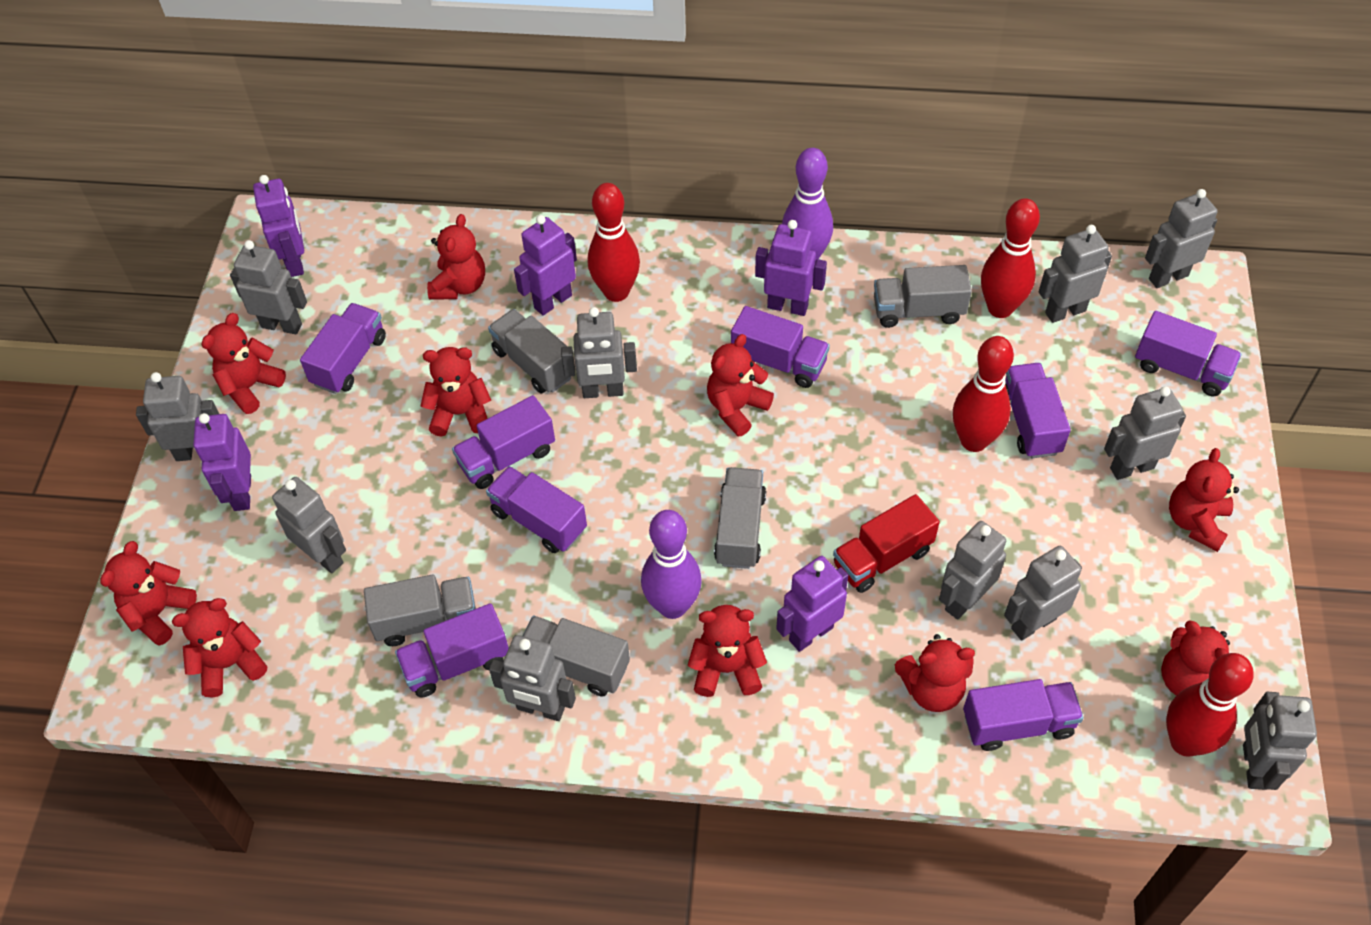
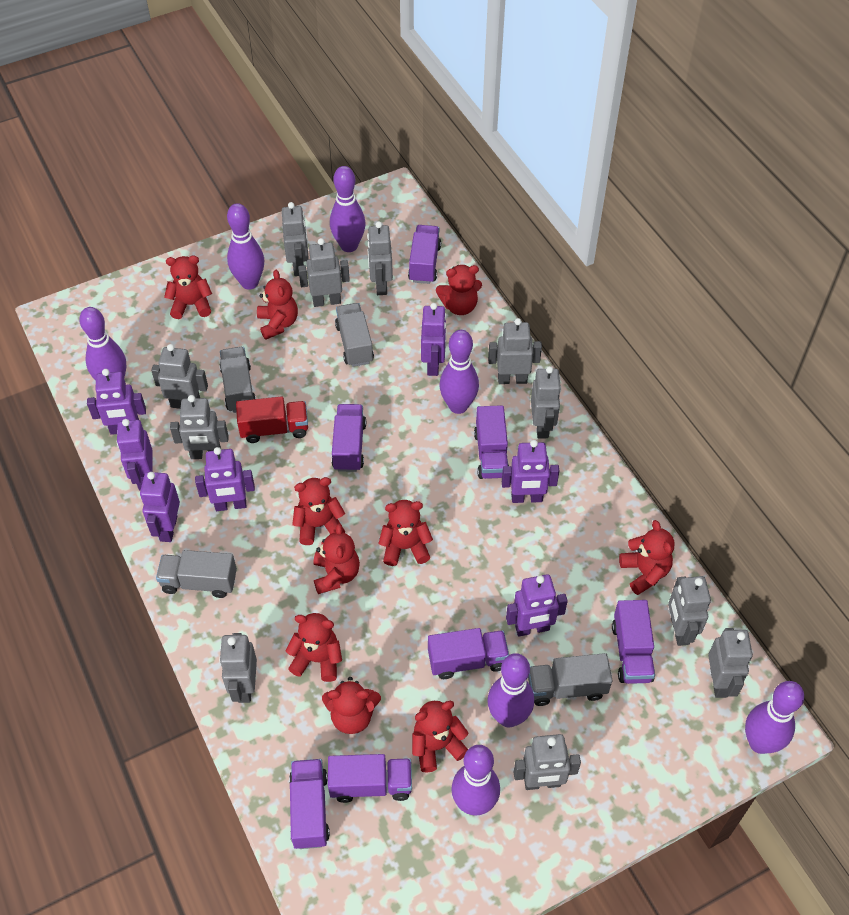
grey truck: 5 -> 4
purple bowling pin: 2 -> 7
purple robot: 5 -> 7
purple truck: 8 -> 7
red bowling pin: 4 -> 0

